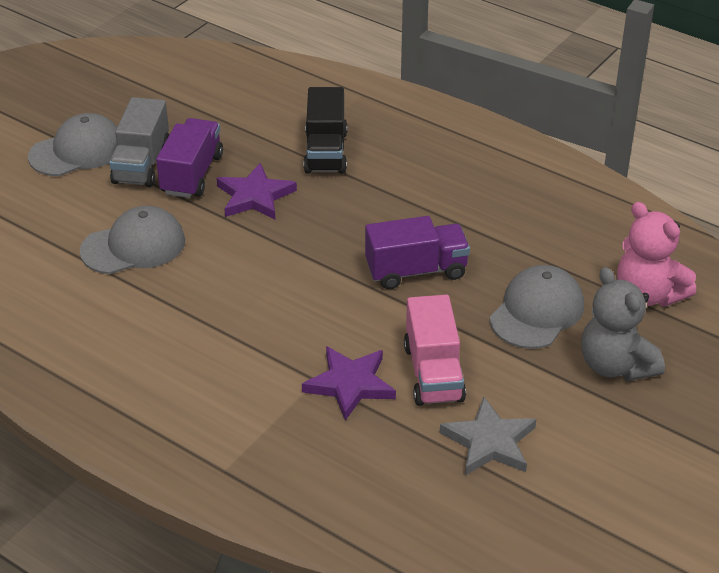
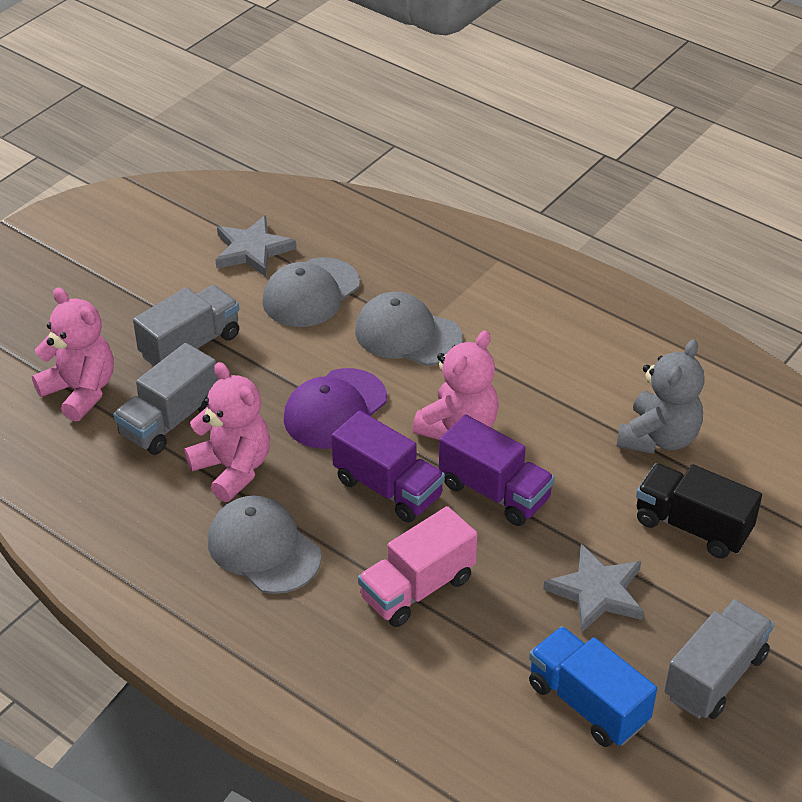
blue truck: 0 -> 1
grey star: 1 -> 2
grey truck: 1 -> 3
pink teddy bear: 1 -> 3
purple cap: 0 -> 1
purple star: 2 -> 0

